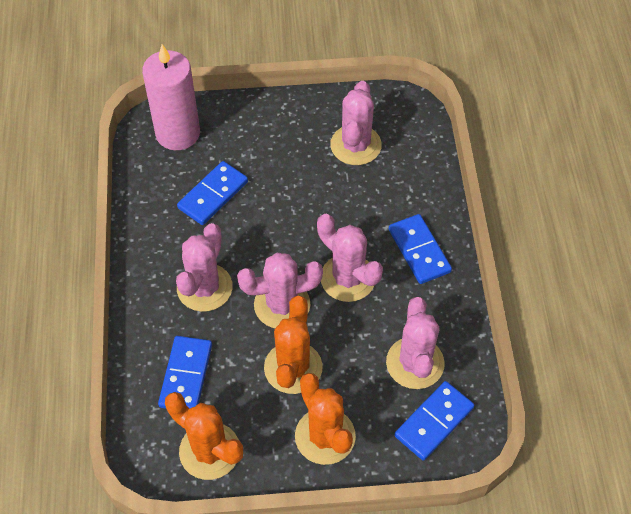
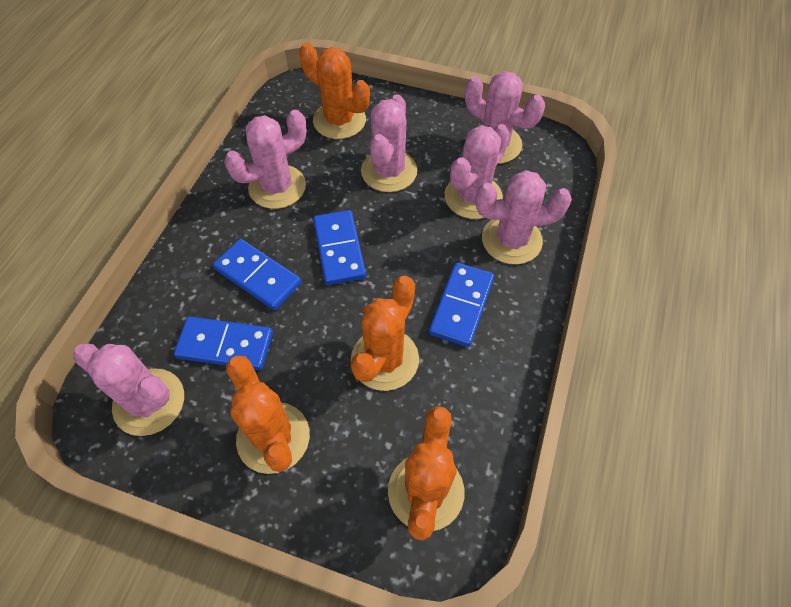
orange cactus: 3 -> 4
pink cactus: 5 -> 6
pink candle: 1 -> 0

